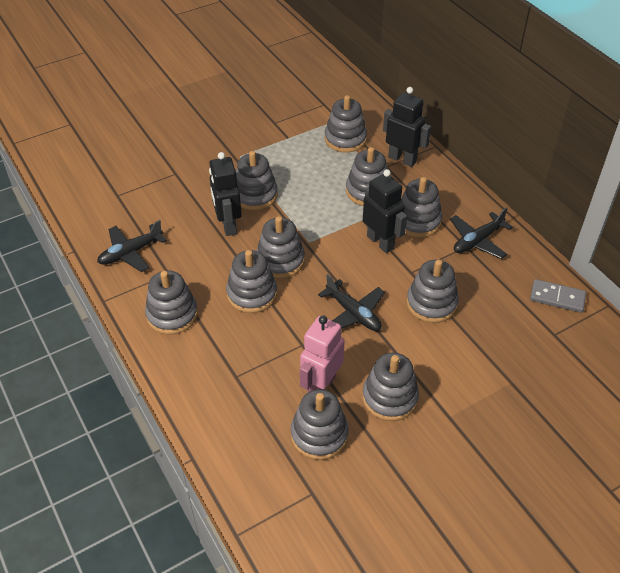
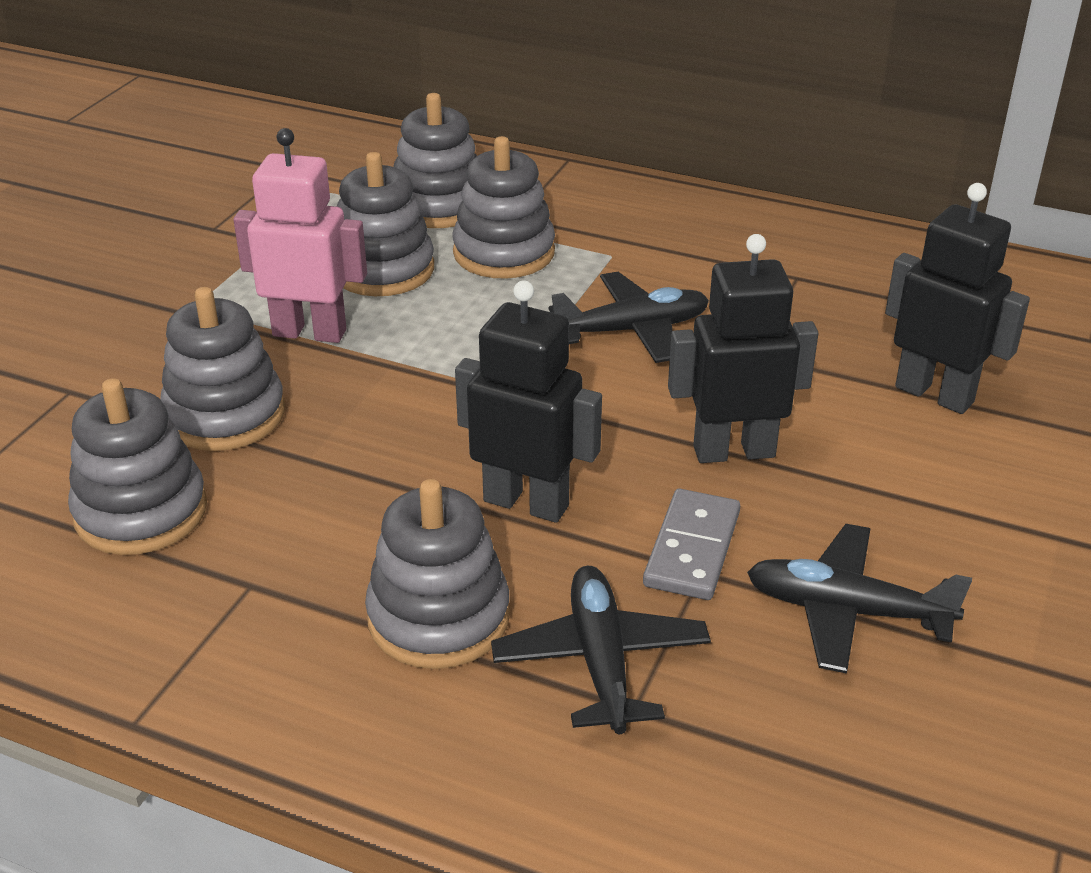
grey stacking toy: 10 -> 6

